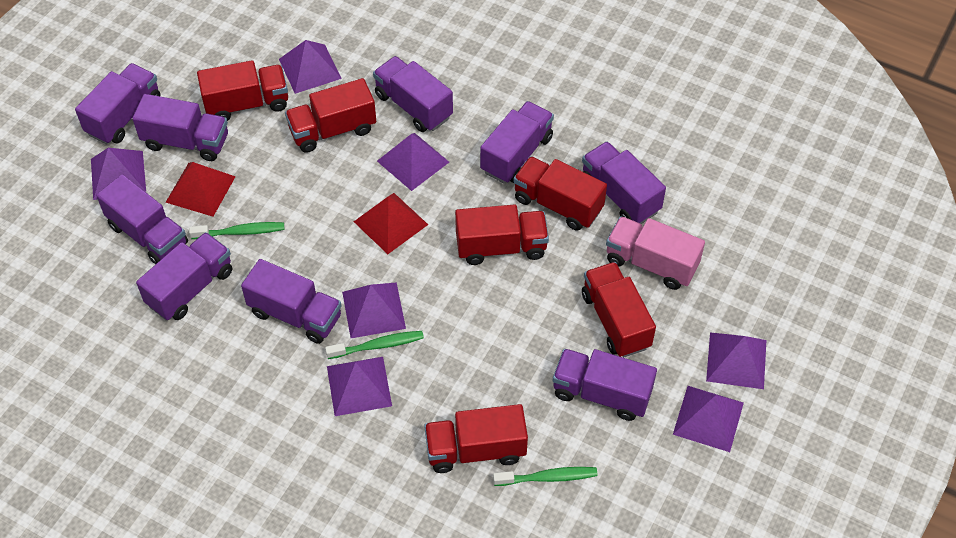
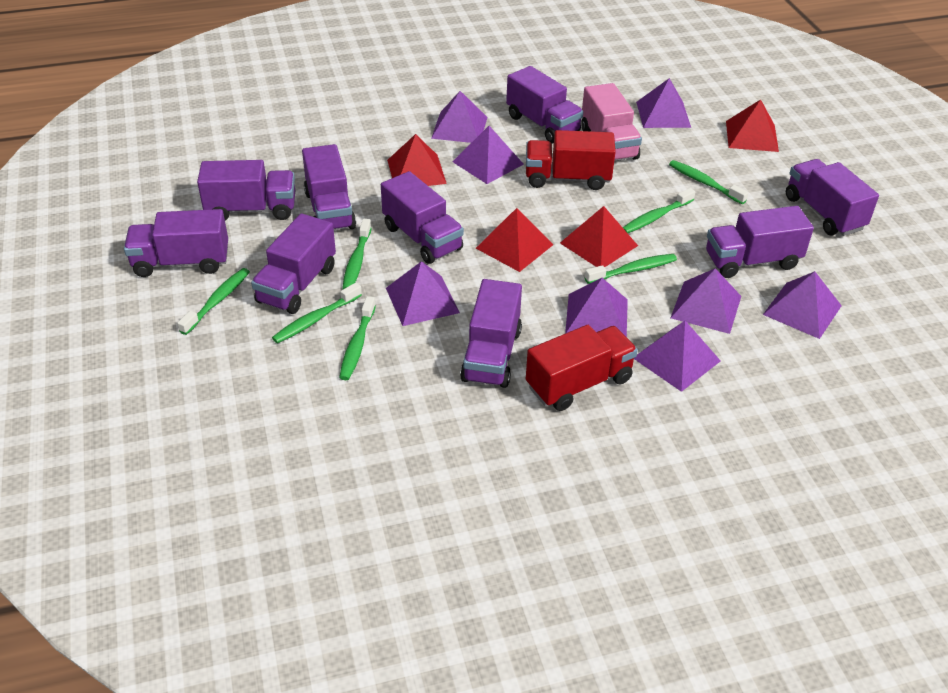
green toothbrush: 3 -> 7
purple pyramid: 7 -> 8
red pyramid: 2 -> 4
red truck: 6 -> 2

